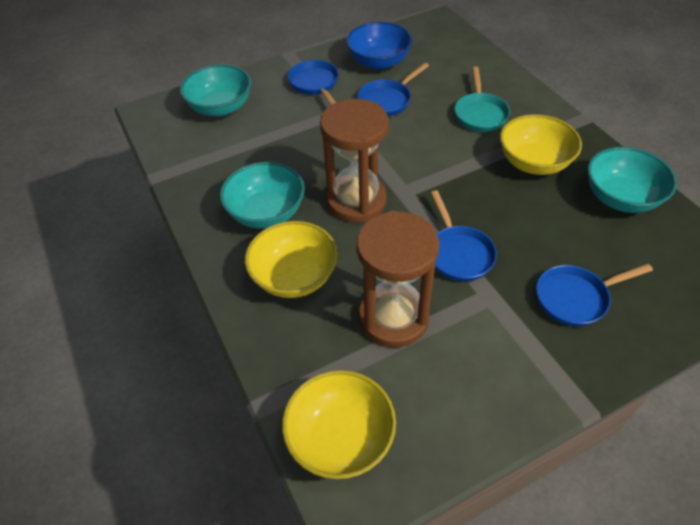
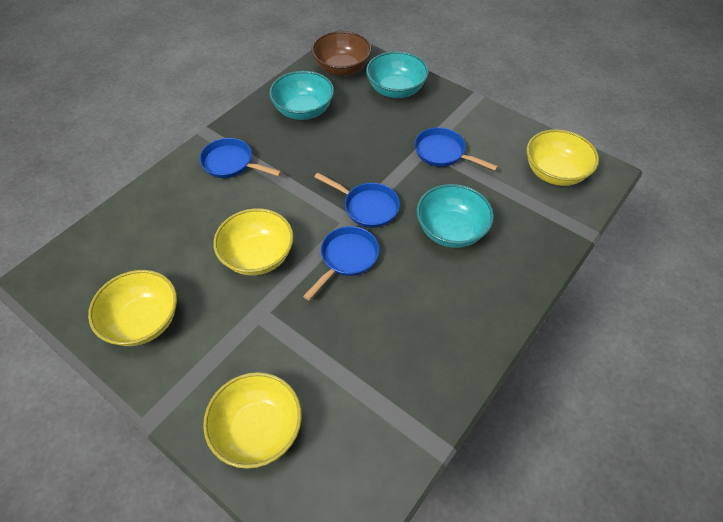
blue bowl: 1 -> 0
brown bowl: 0 -> 1
brown hourglass: 2 -> 0
turquoise pan: 1 -> 0
yellow bowl: 3 -> 4

